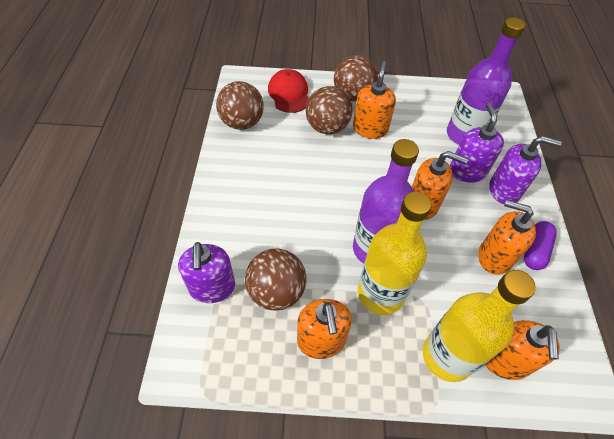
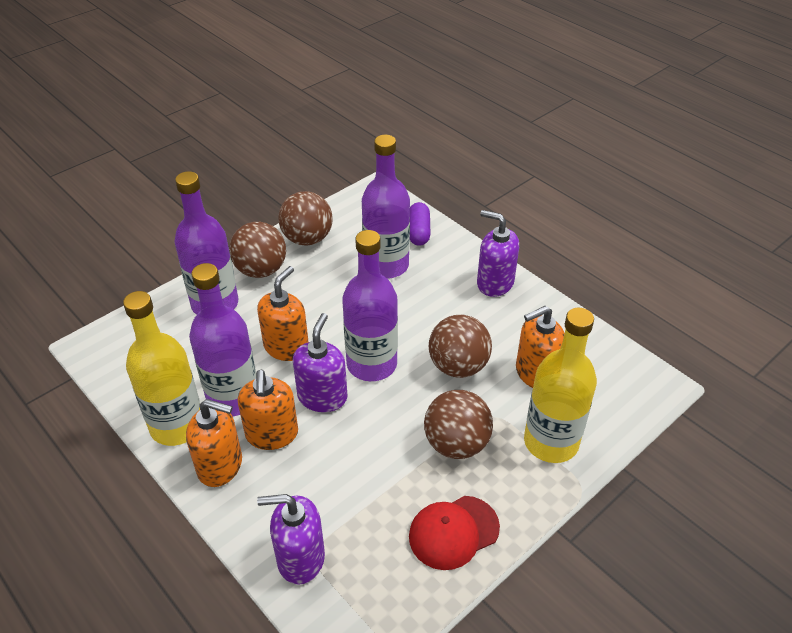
orange soap dispenser: 5 -> 4
purple bottle: 2 -> 4

